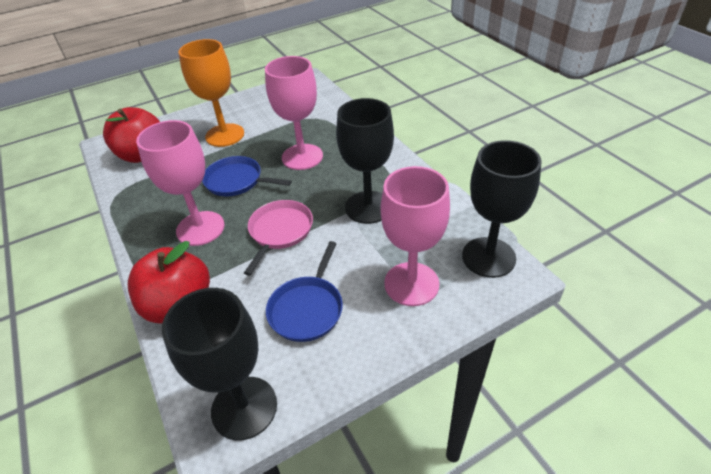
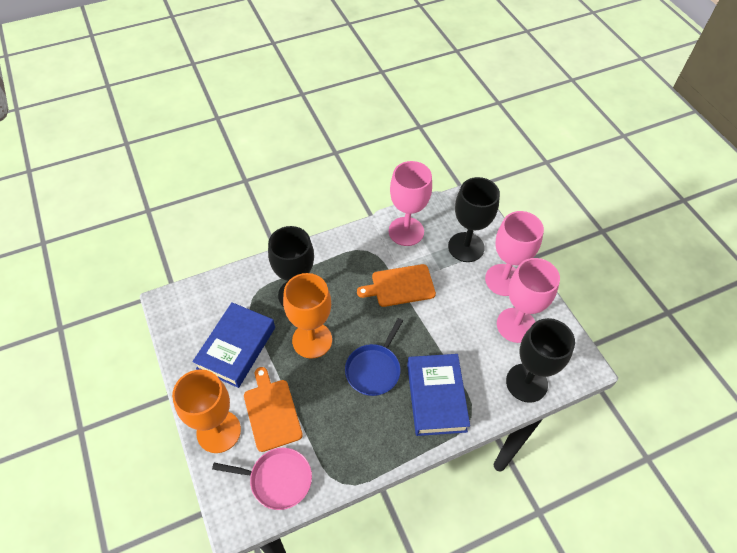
blue book: 0 -> 2
blue pan: 2 -> 1
orange cutting board: 0 -> 2
orange goblet: 1 -> 2
red apple: 2 -> 0

